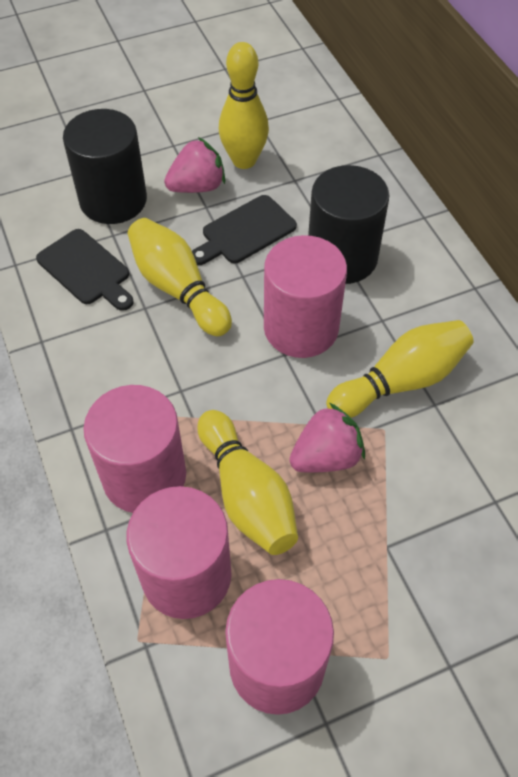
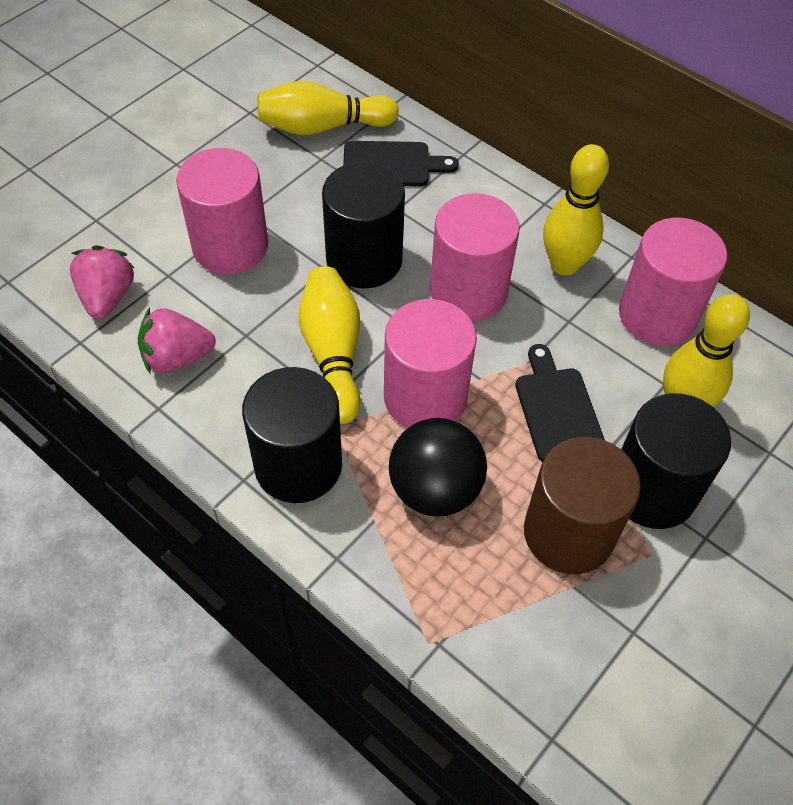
black ball: 0 -> 1
black cylinder: 2 -> 3
brown cylinder: 0 -> 1

